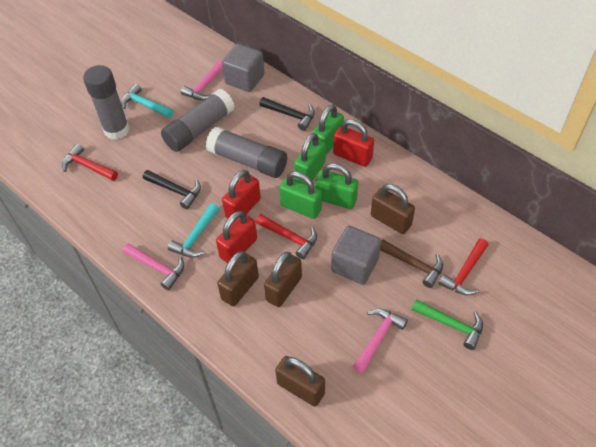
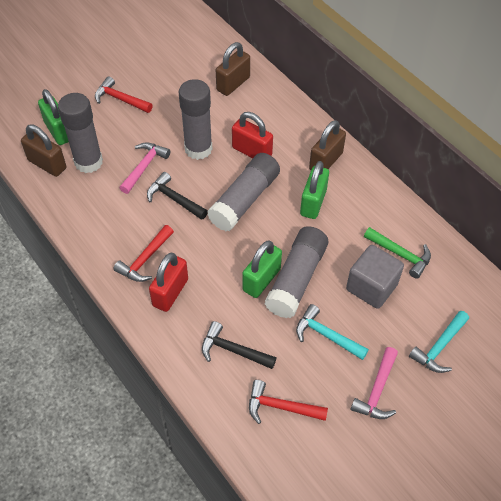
brown hammer: 1 -> 0
brown padlock: 4 -> 3
green padlock: 4 -> 3
grey cube: 2 -> 1
grey glue stick: 3 -> 4
pink hammer: 3 -> 2
red padlock: 3 -> 2

